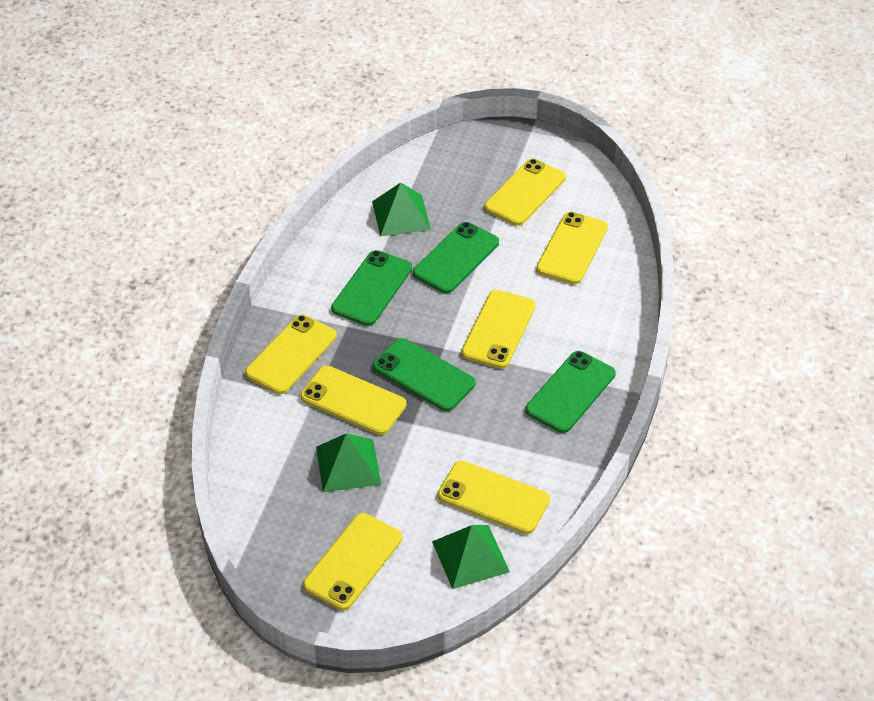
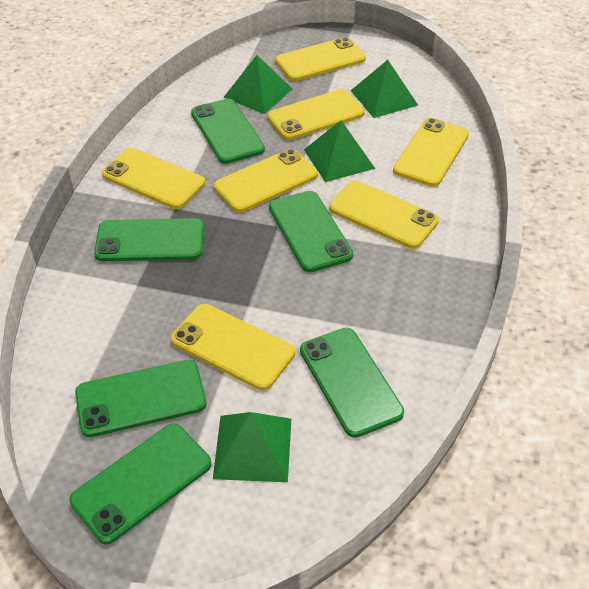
green phone: 4 -> 6
green pyramid: 3 -> 4

